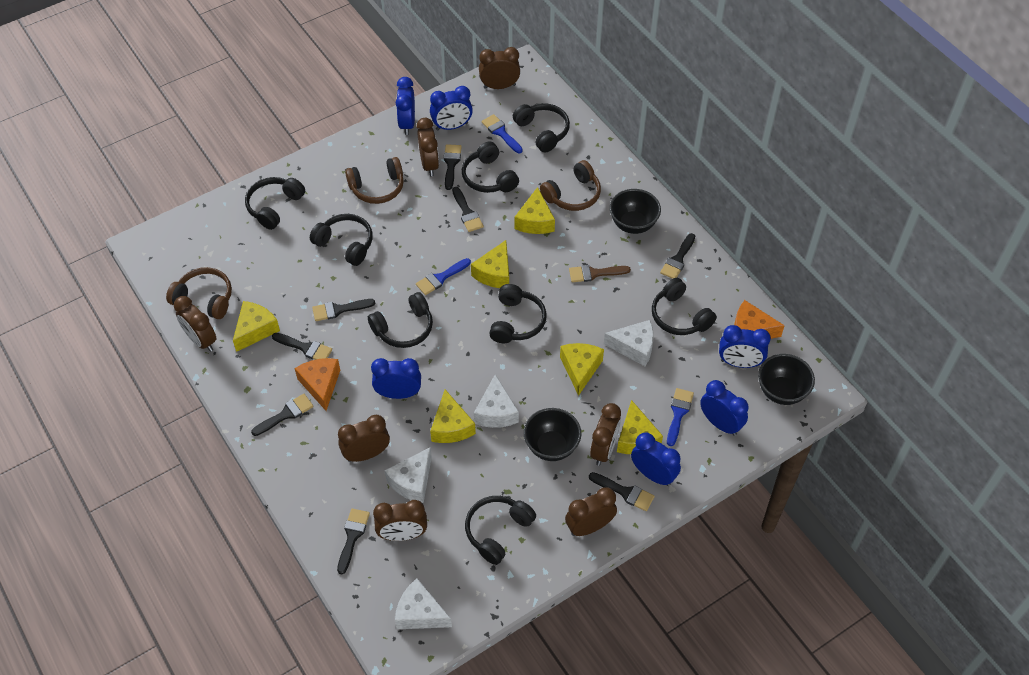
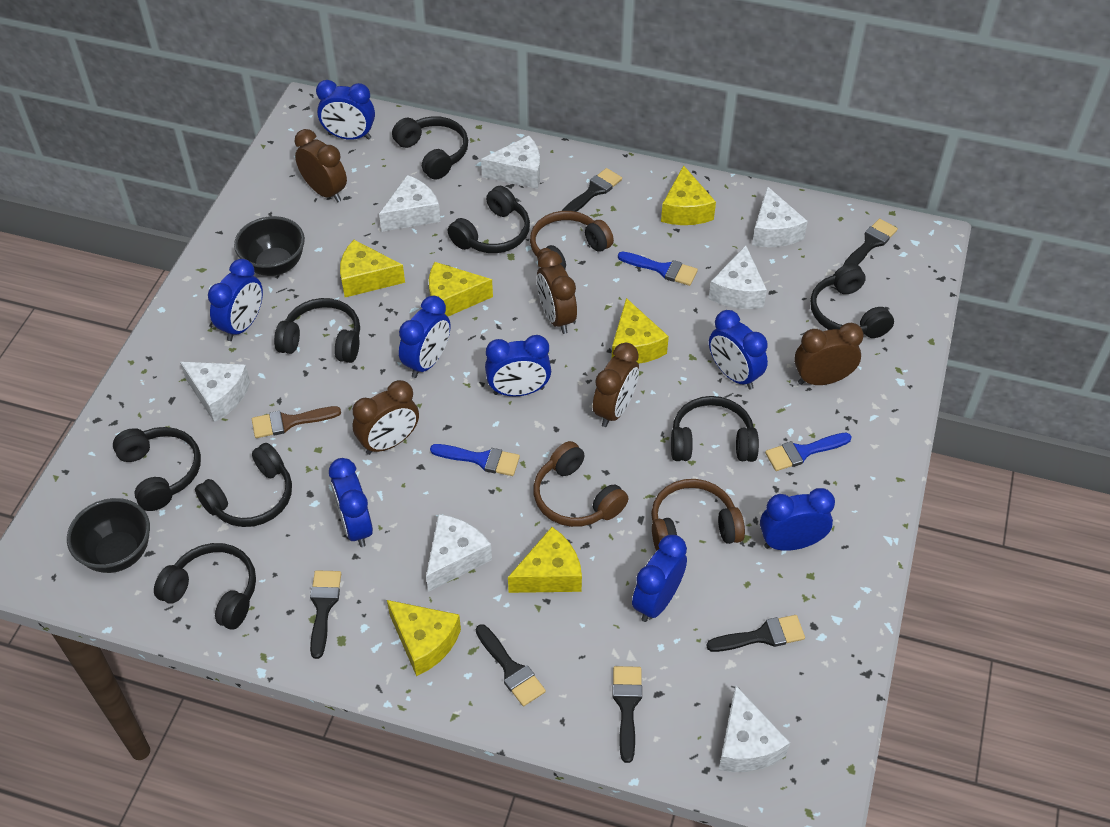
black bowl: 3 -> 2
black brush: 8 -> 6
blue clock: 6 -> 8
brown clock: 7 -> 5
orange cheese: 2 -> 0
white cheese: 4 -> 7

